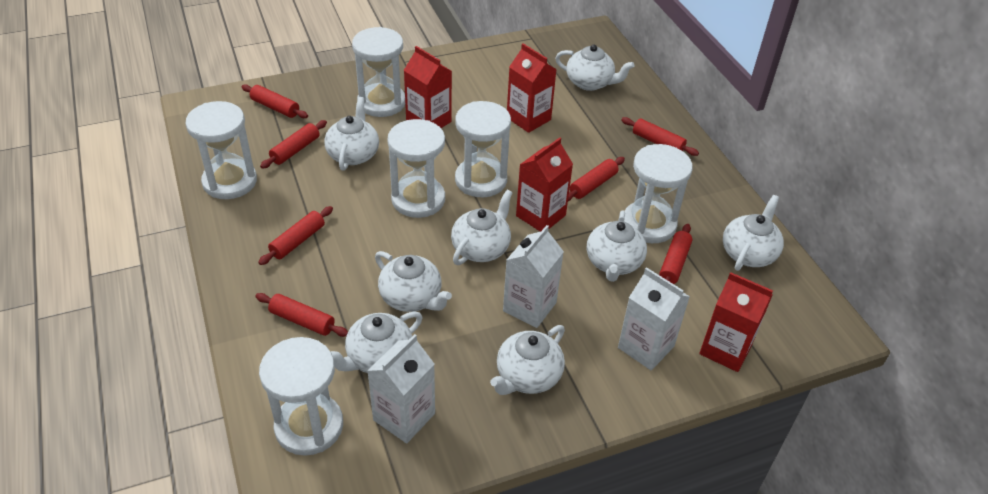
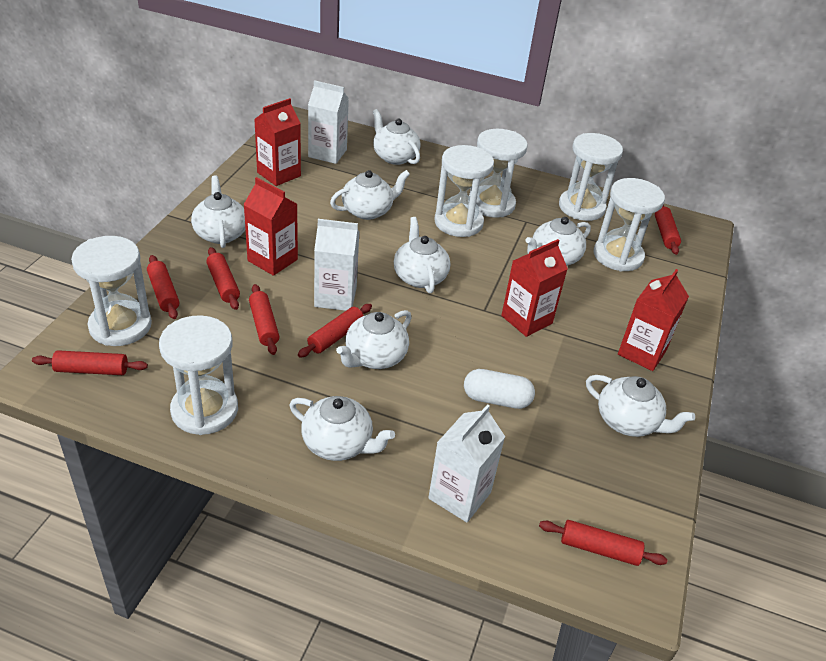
white capsule: 0 -> 1

